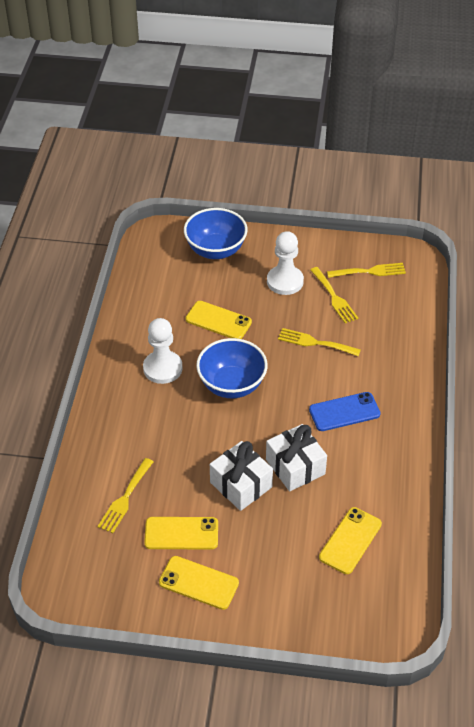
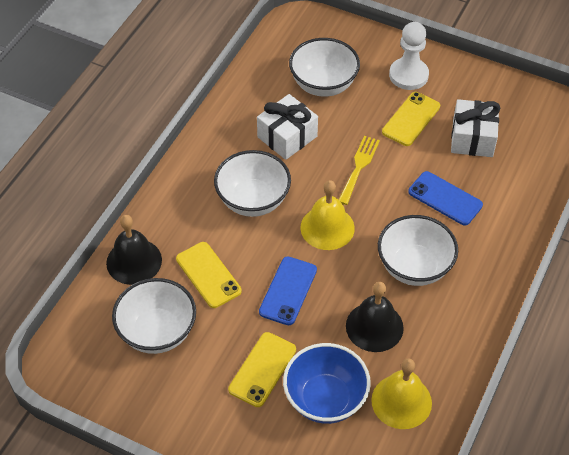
black bell: 0 -> 2
blue bowl: 2 -> 1
blue phone: 1 -> 2
white bowl: 0 -> 4
white pawn: 2 -> 1
yellow bell: 0 -> 2
yellow fork: 4 -> 1
yellow phone: 4 -> 3

